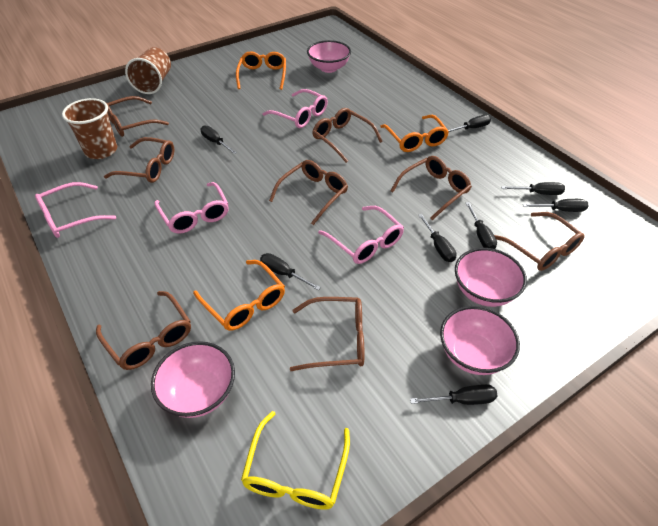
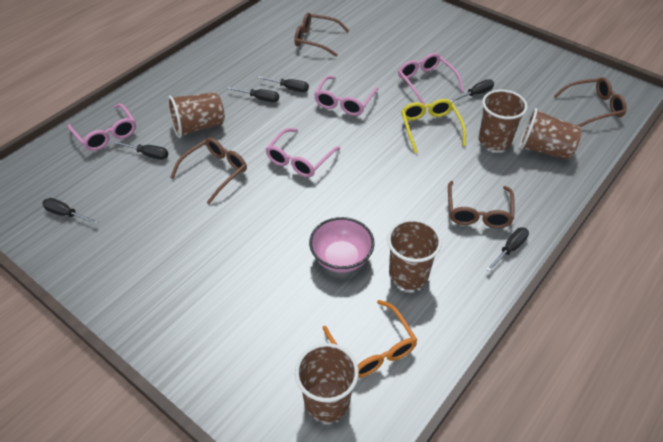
black screwdriver: 8 -> 6
brown cup: 2 -> 5
brown glasses: 8 -> 4
orange glasses: 3 -> 1
pink bowl: 4 -> 1

